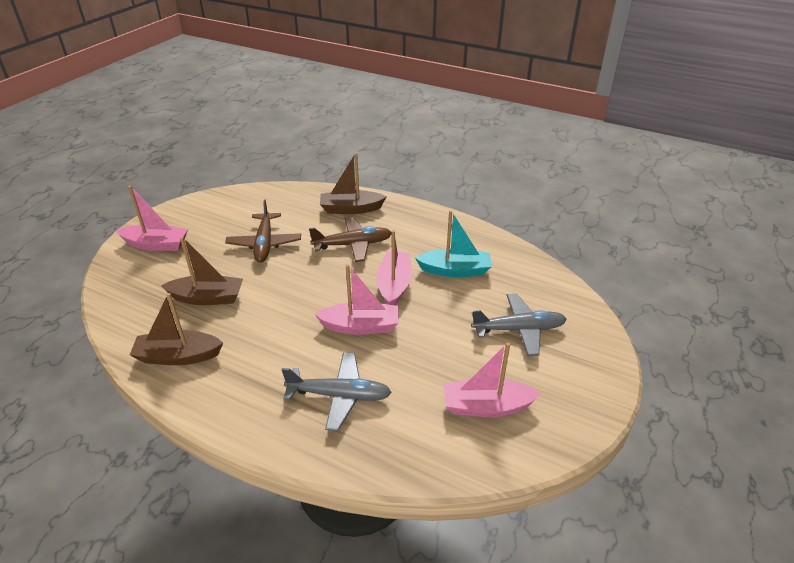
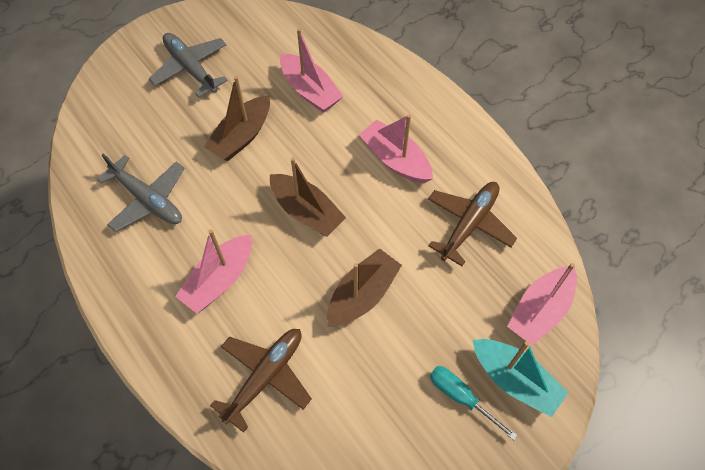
turquoise screwdriver: 0 -> 1

